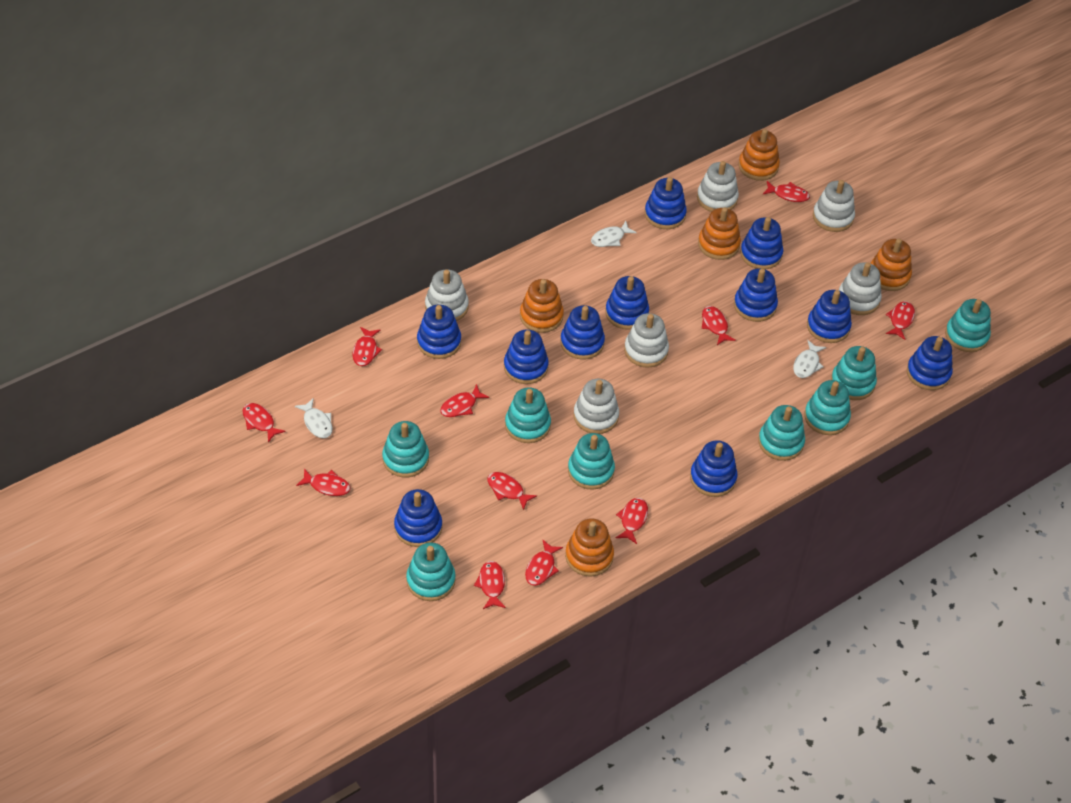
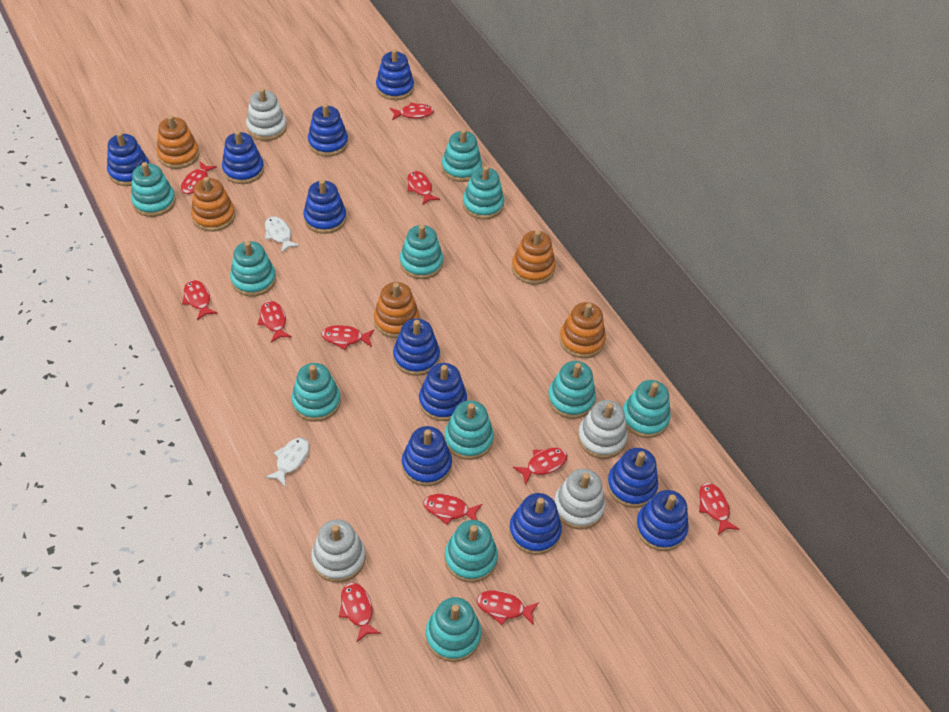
turquoise stacking toy: 8 -> 11
white fish: 3 -> 2
white stacking toy: 6 -> 4

